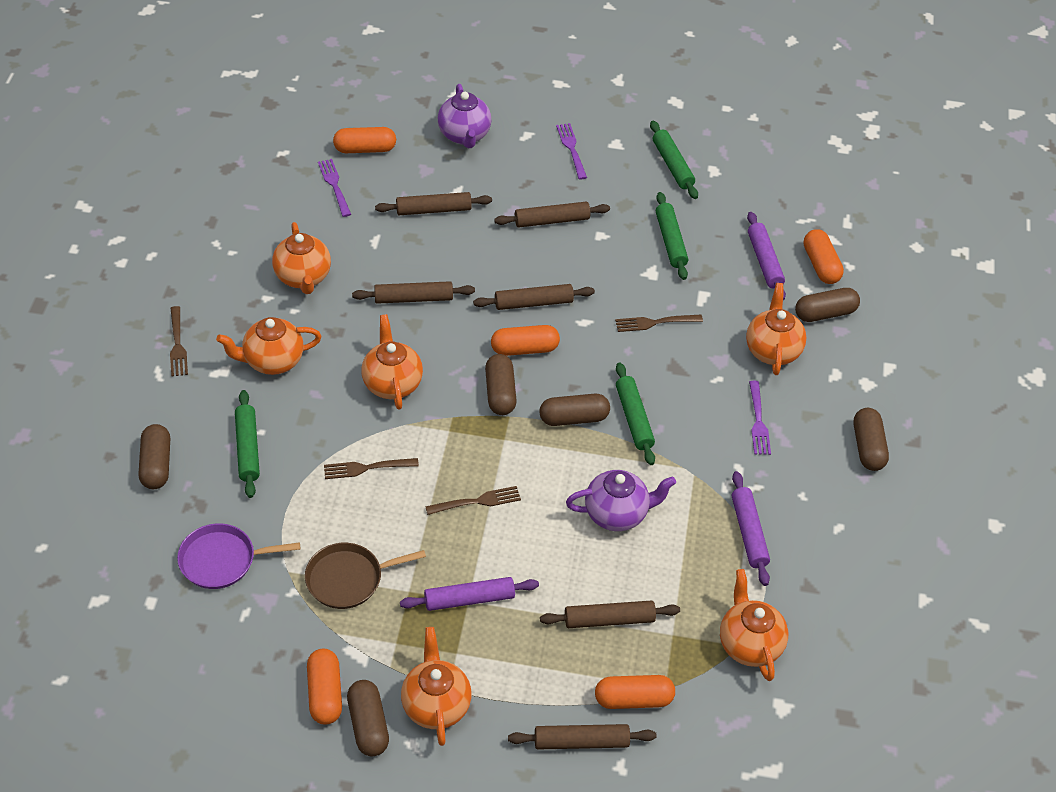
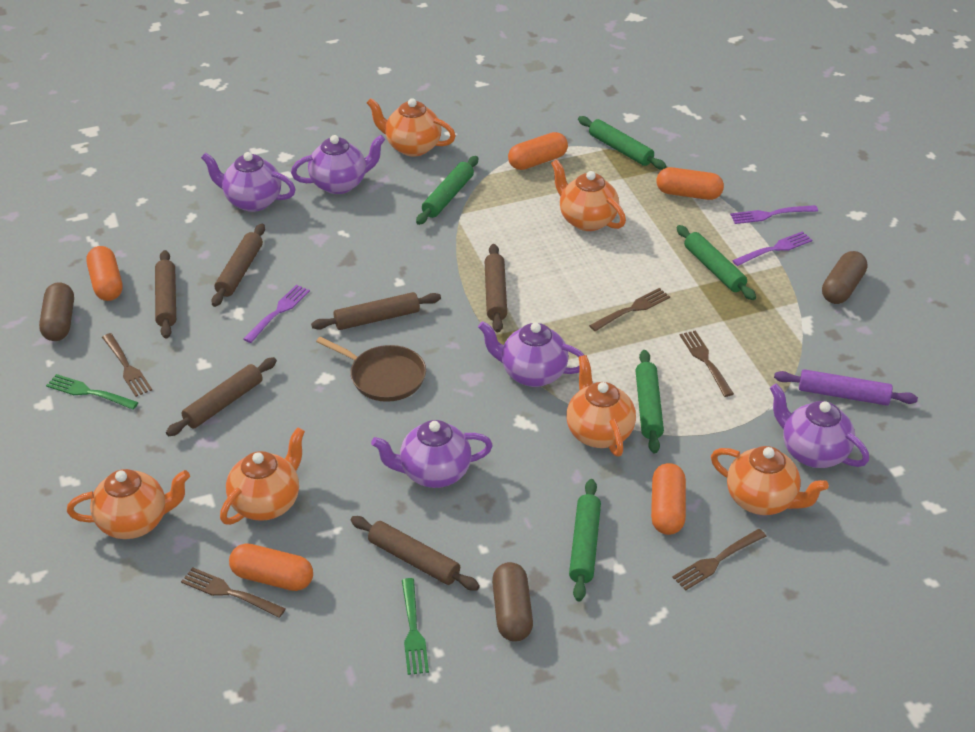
brown capsule: 6 -> 3
brown fork: 4 -> 5
green fork: 0 -> 2
green rolling pin: 4 -> 5
purple pan: 1 -> 0
purple rolling pin: 3 -> 1
purple teapot: 2 -> 5

